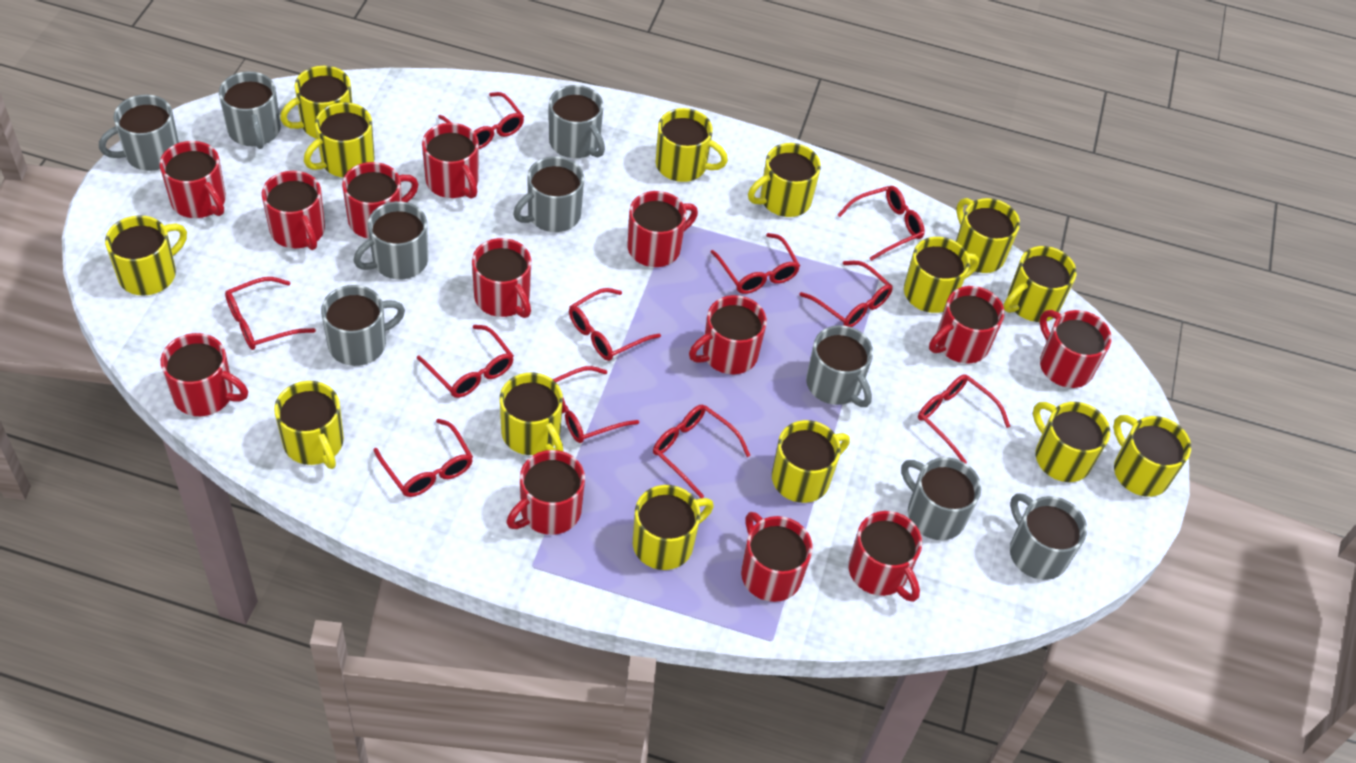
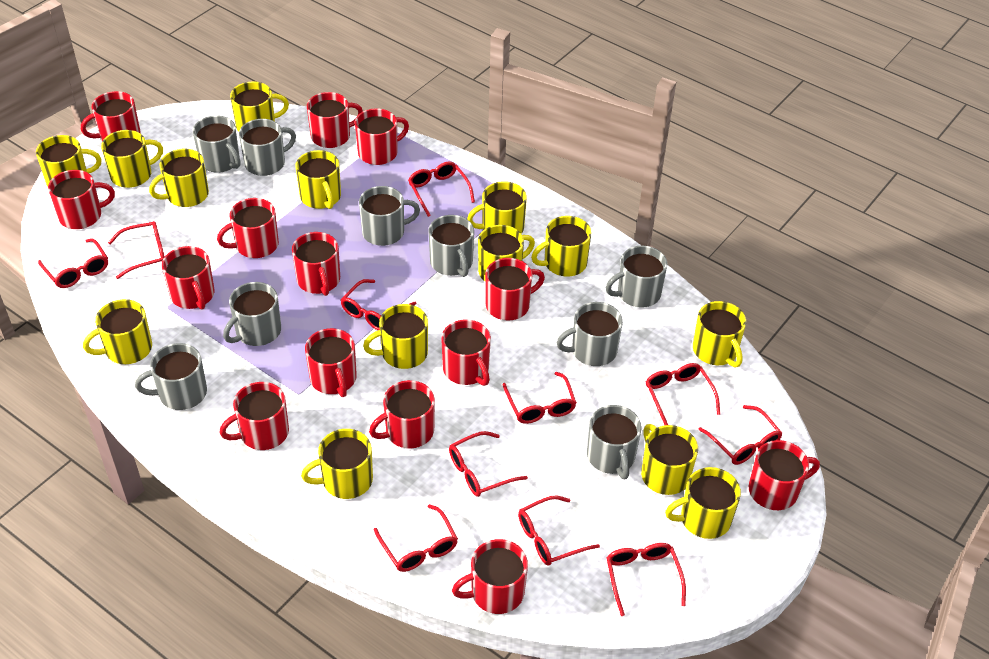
red mug: 13 -> 14

